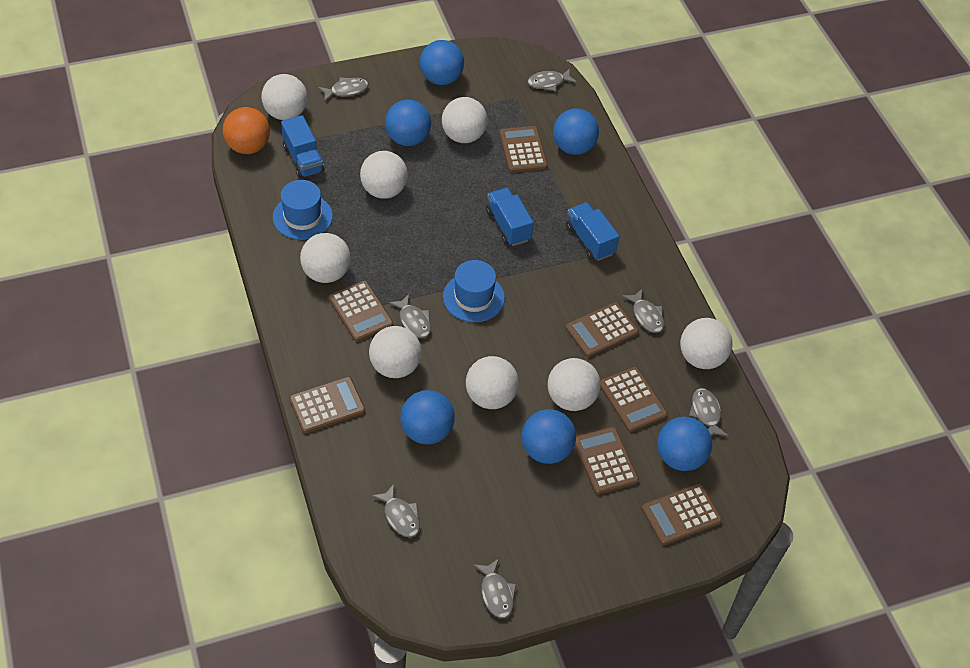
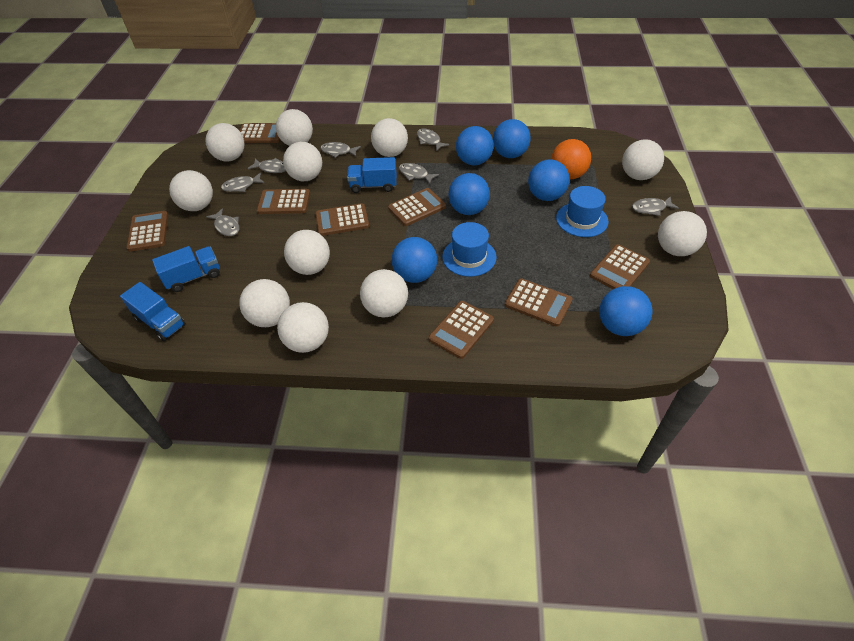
brown calculator: 7 -> 8
white ball: 8 -> 11

